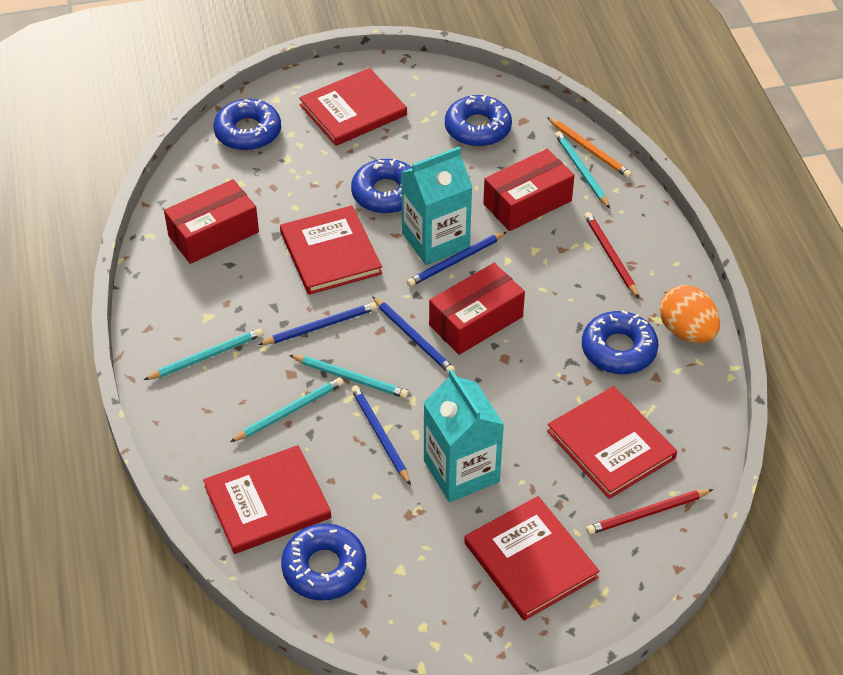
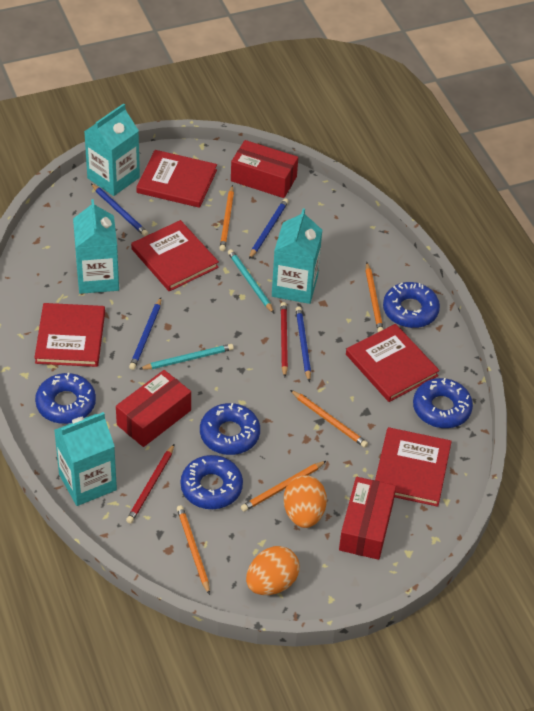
orange egg: 1 -> 2
orange pencil: 1 -> 5
turquoise carton: 2 -> 4
turquoise pencil: 4 -> 2

